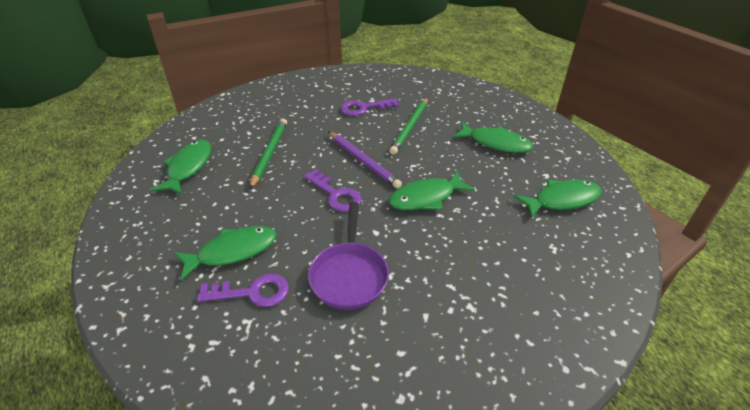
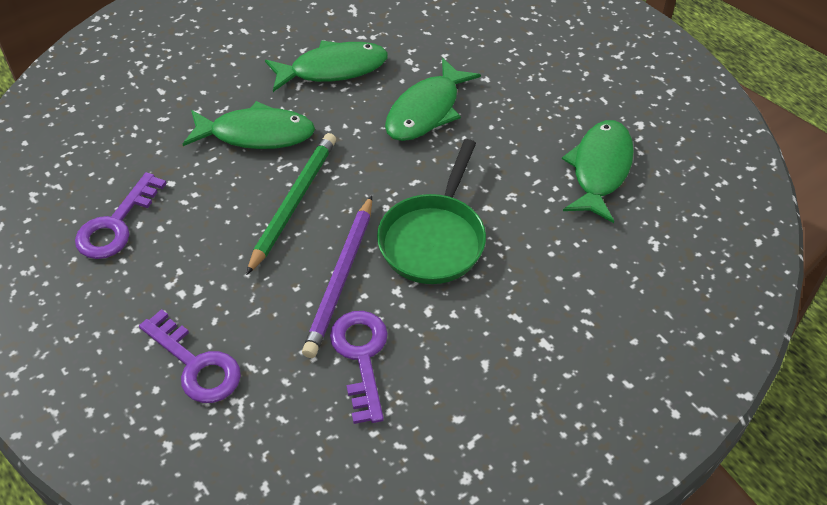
green fish: 5 -> 4
green pan: 0 -> 1
green pencil: 2 -> 1
purple pan: 1 -> 0

